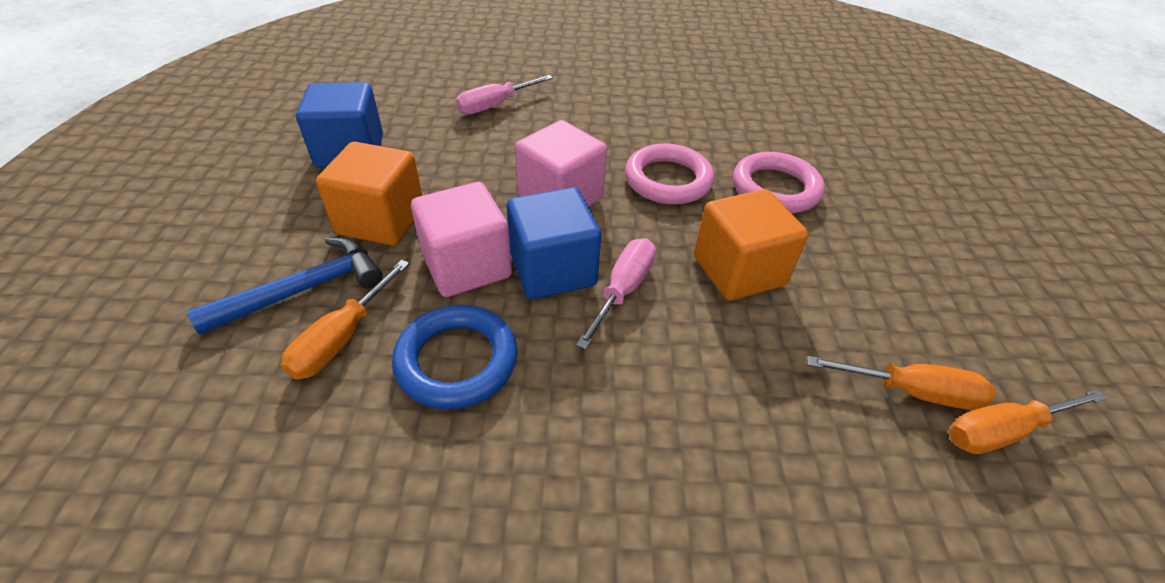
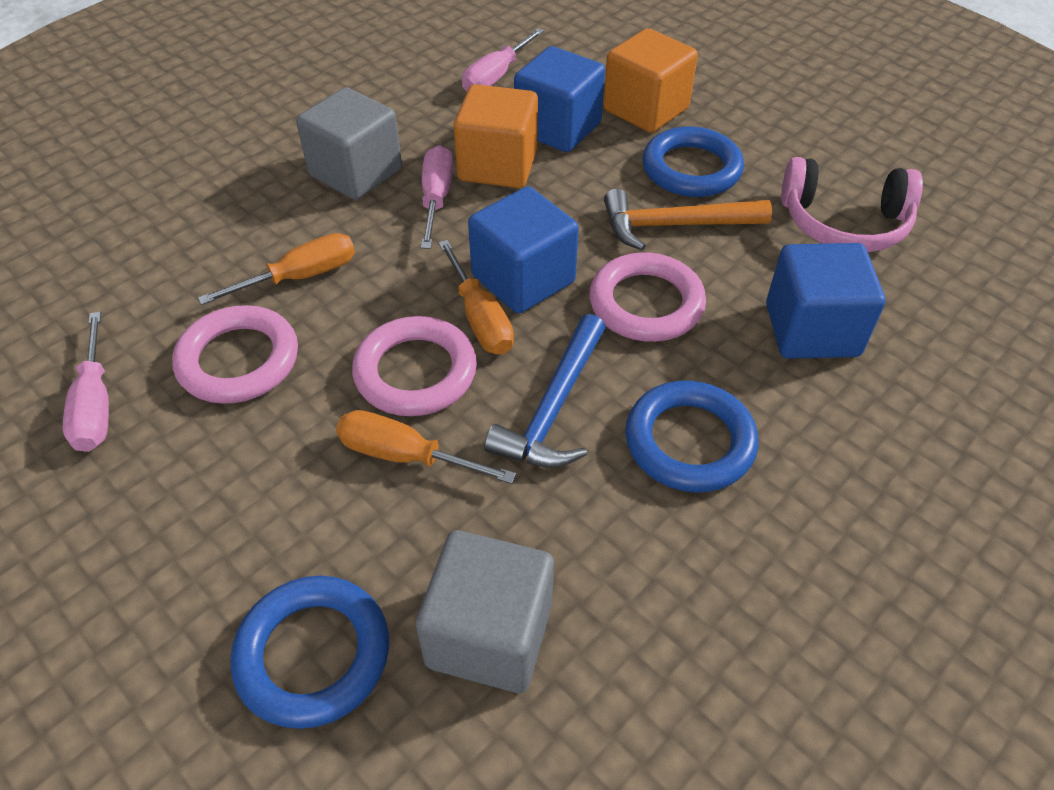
blue cube: 2 -> 3
blue ring: 1 -> 3
grey cube: 0 -> 2
orange hammer: 0 -> 1
pink cube: 2 -> 0
pink headphones: 0 -> 1
pink ring: 2 -> 3
pink screwdriver: 2 -> 3

